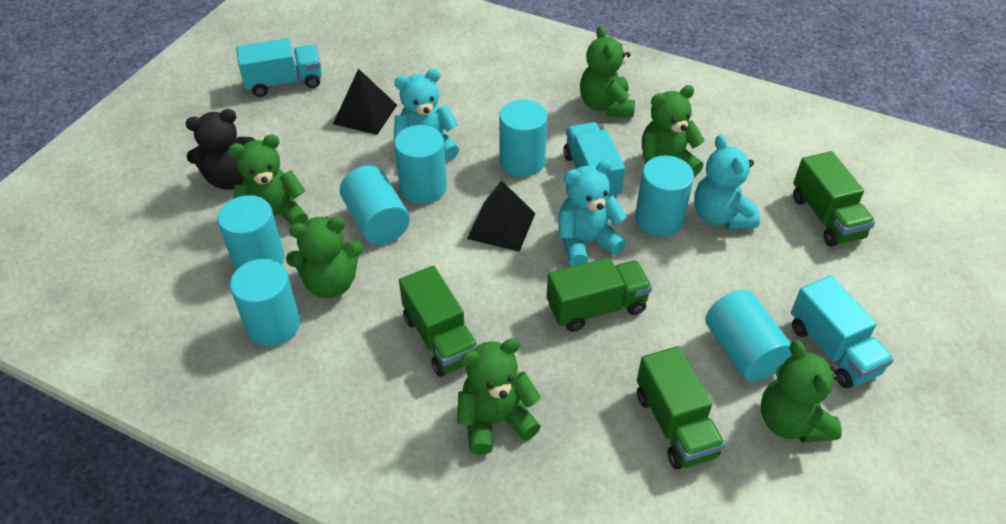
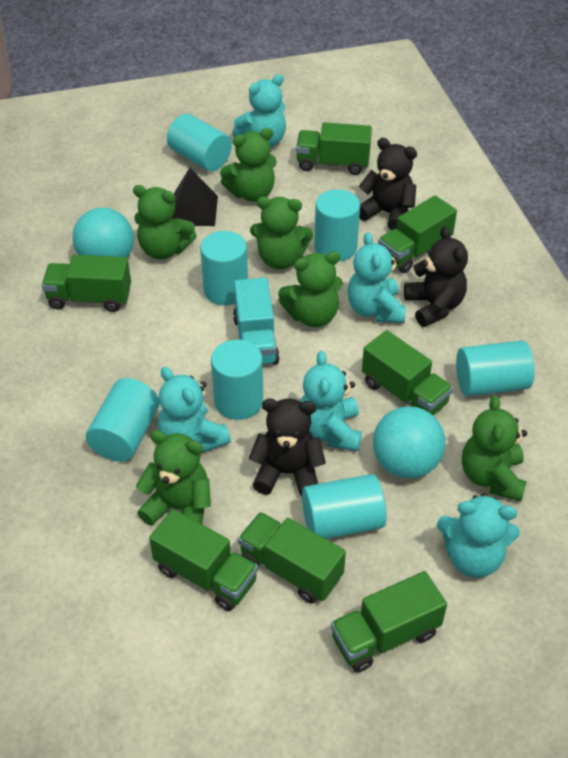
black pyramid: 2 -> 1
black teddy bear: 1 -> 3
green truck: 4 -> 7
turquoise ball: 0 -> 2
turquoise teddy bear: 3 -> 5
turquoise truck: 3 -> 1

